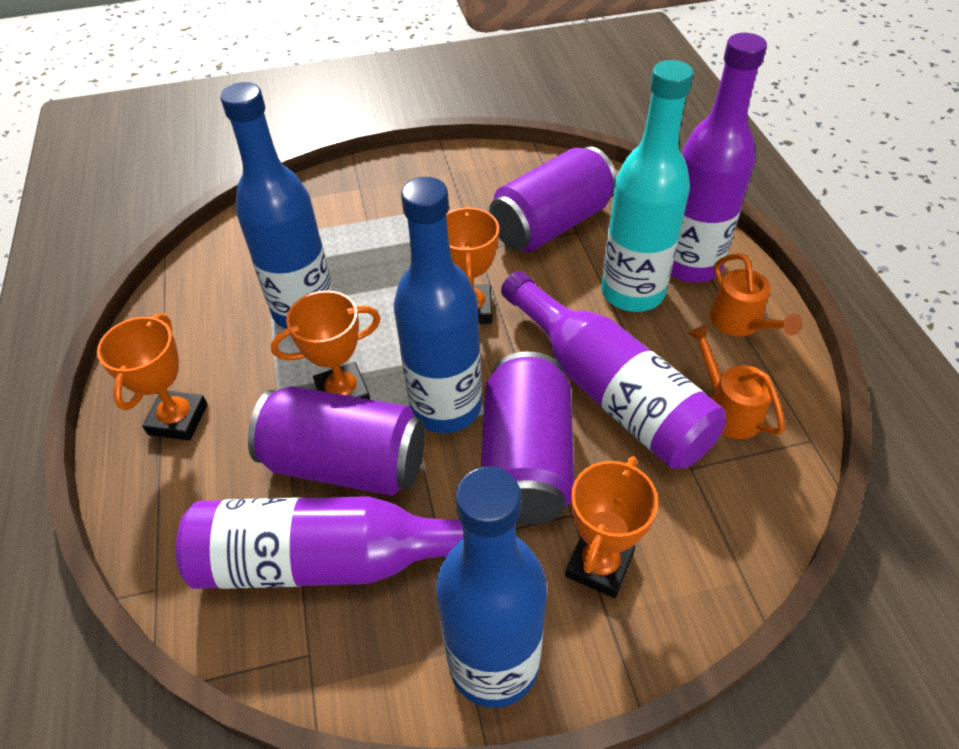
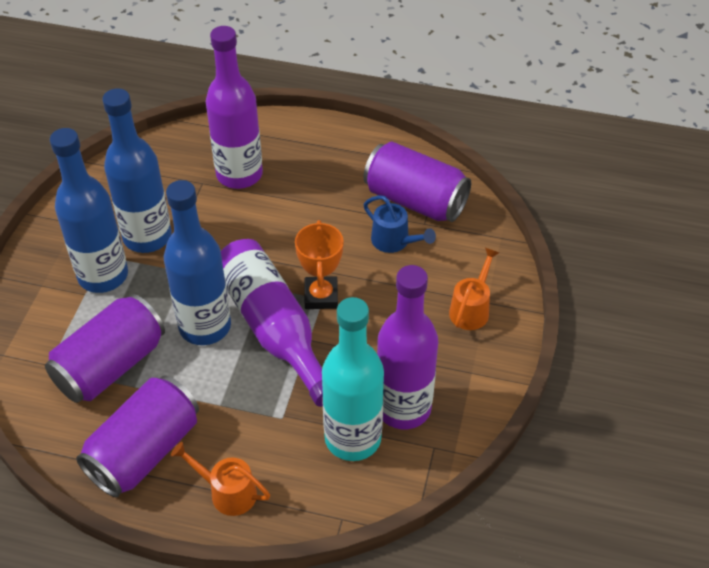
blue watering can: 0 -> 1
orange trophy: 4 -> 1

